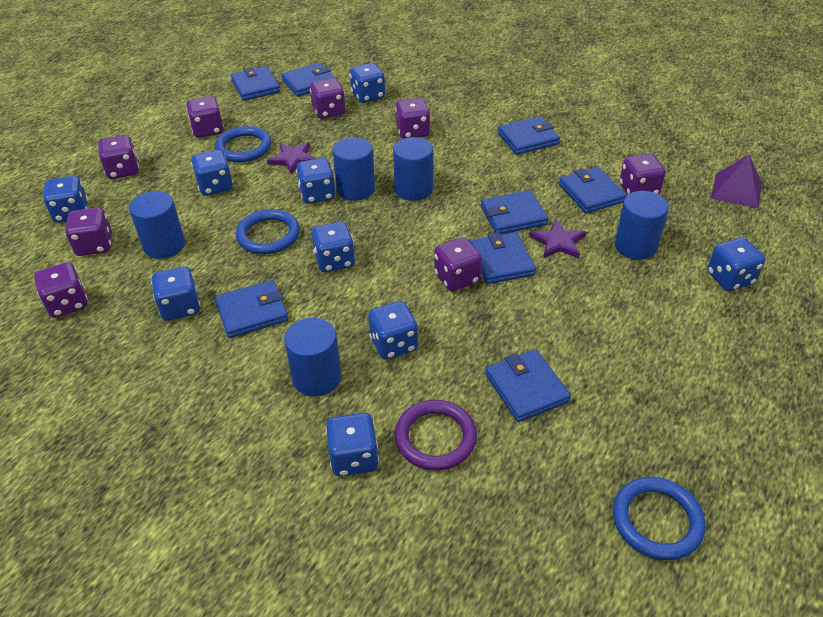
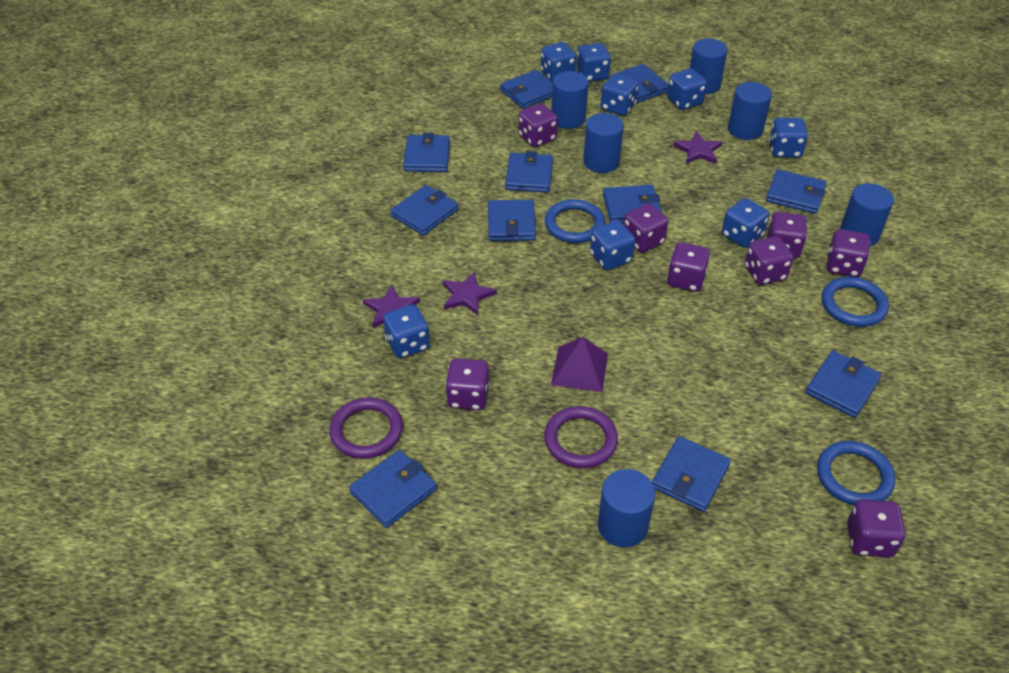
blue cylinder: 5 -> 6
blue dice: 9 -> 8
blue wallet: 8 -> 11
purple ring: 1 -> 2
purple star: 2 -> 3

